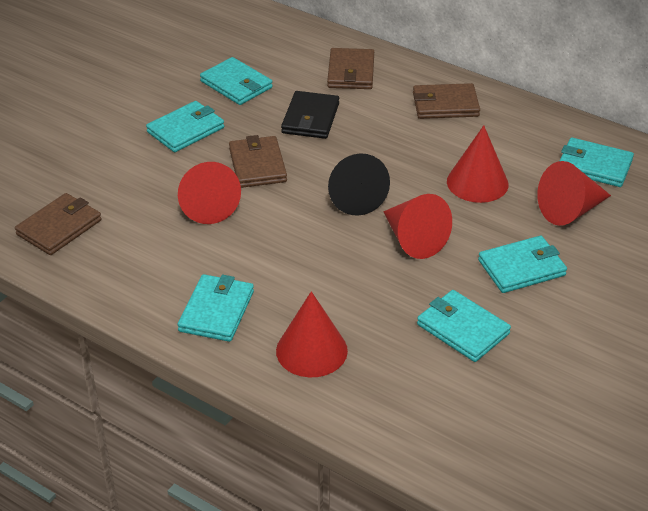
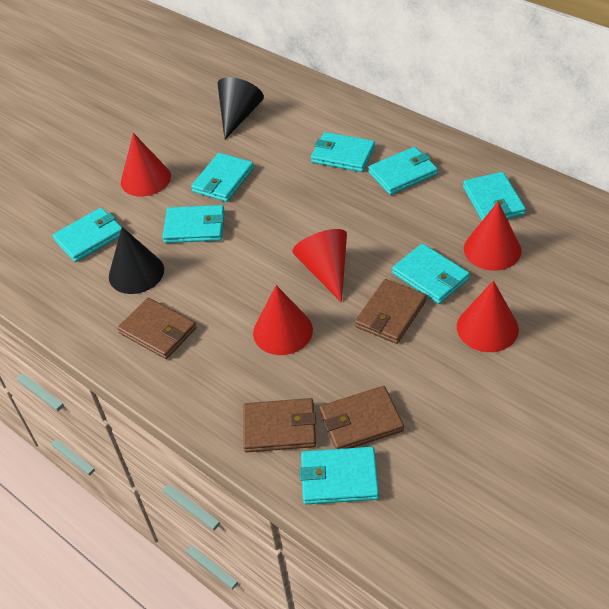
black cone: 1 -> 2
black wallet: 1 -> 0
turquoise wallet: 6 -> 8

